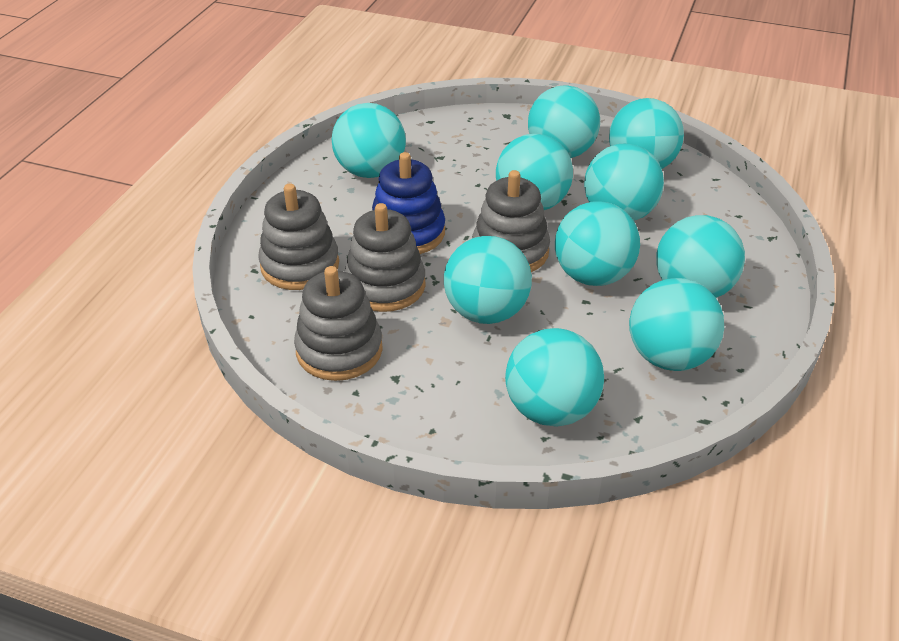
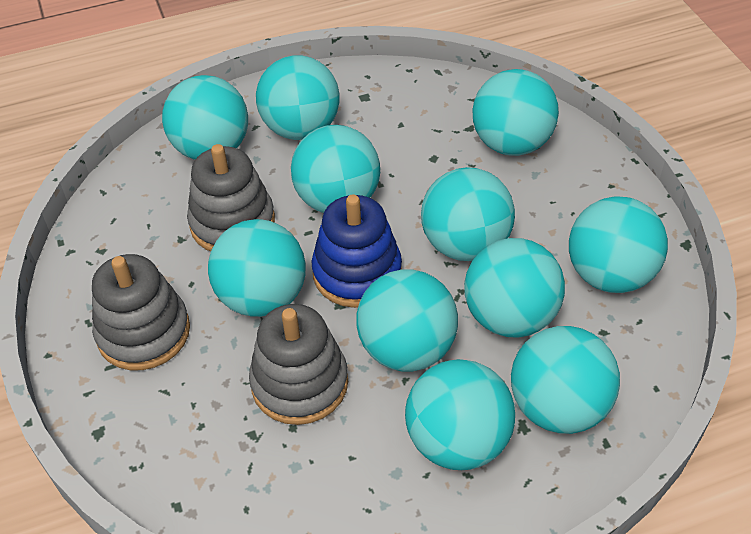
grey stacking toy: 4 -> 3
turquoise ball: 10 -> 11

